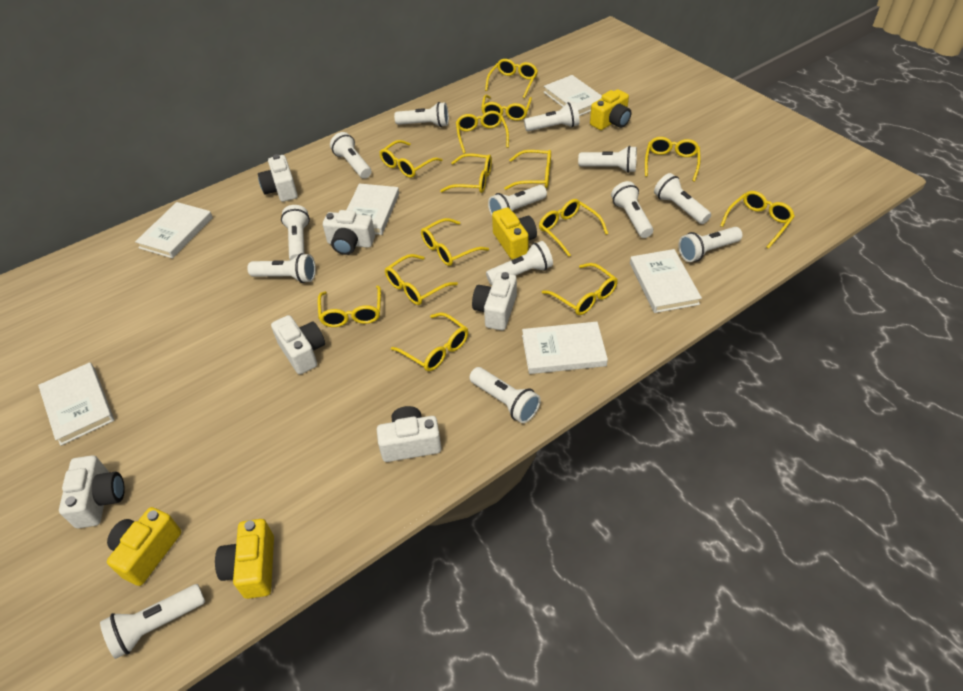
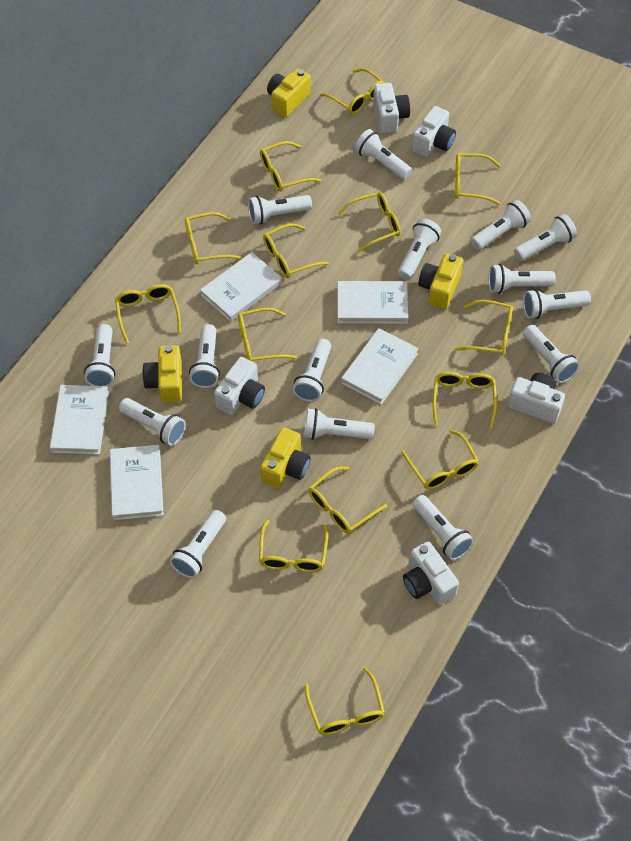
white book: 6 -> 5
white camera: 6 -> 5
white flashlight: 13 -> 15

